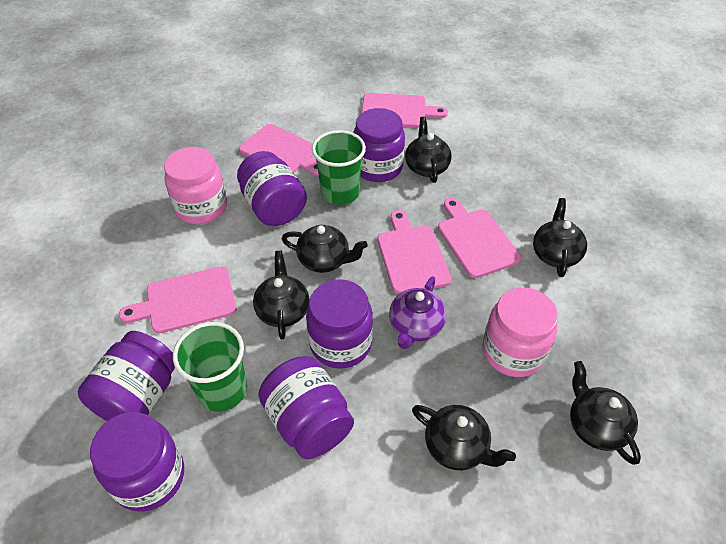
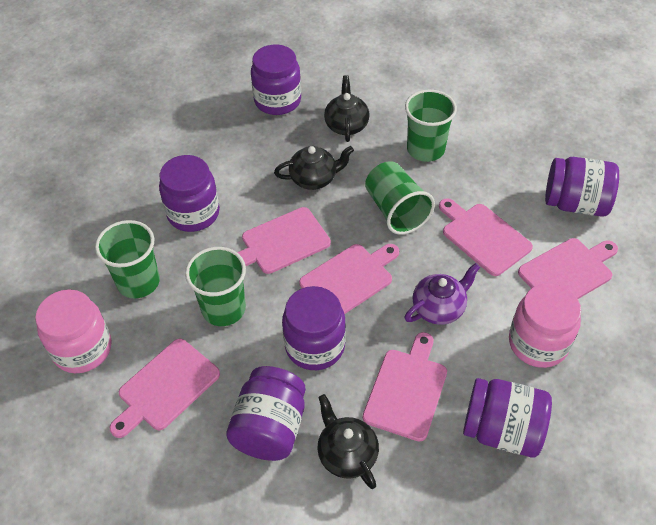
black teapot: 6 -> 3
green cup: 2 -> 4
pink cutting board: 5 -> 6

